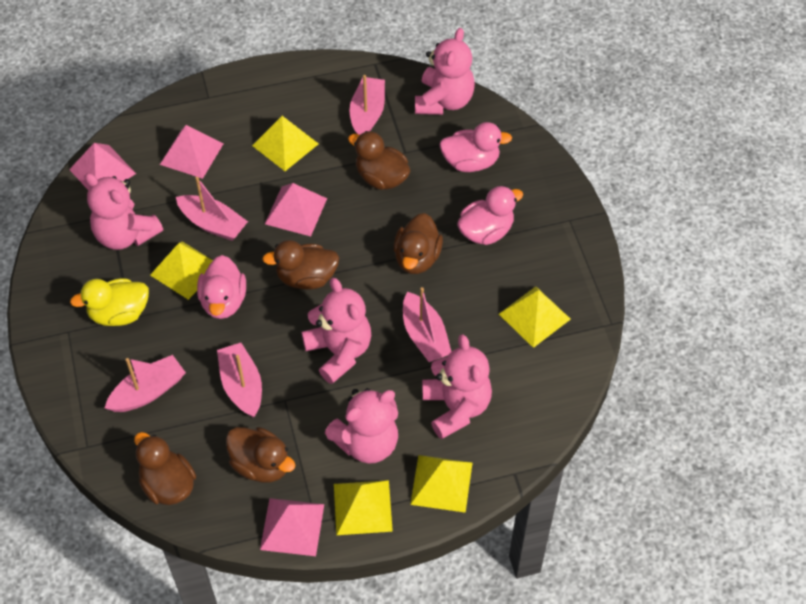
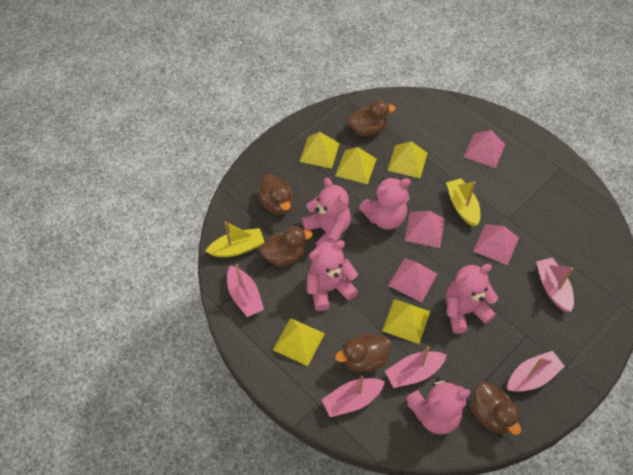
pink duck: 3 -> 0
yellow boat: 0 -> 2
yellow duck: 1 -> 0

